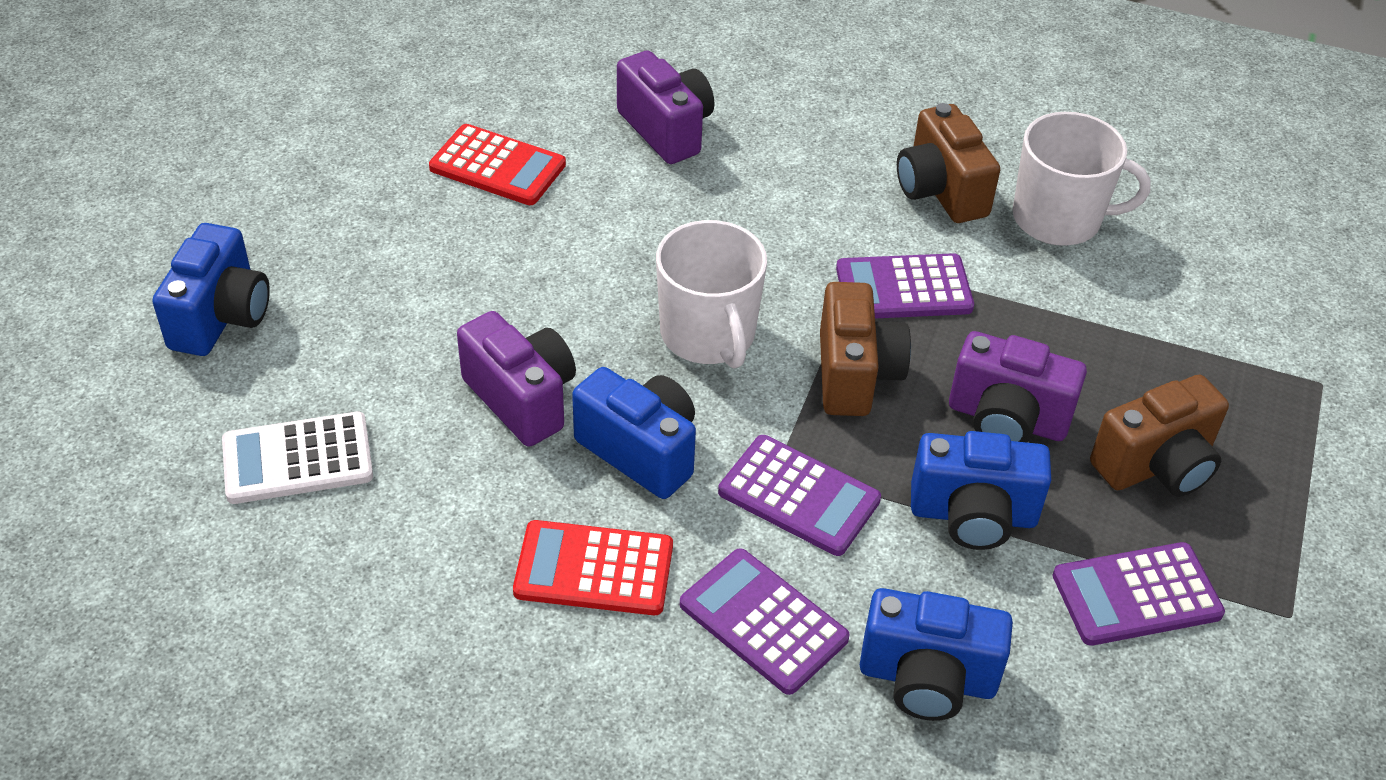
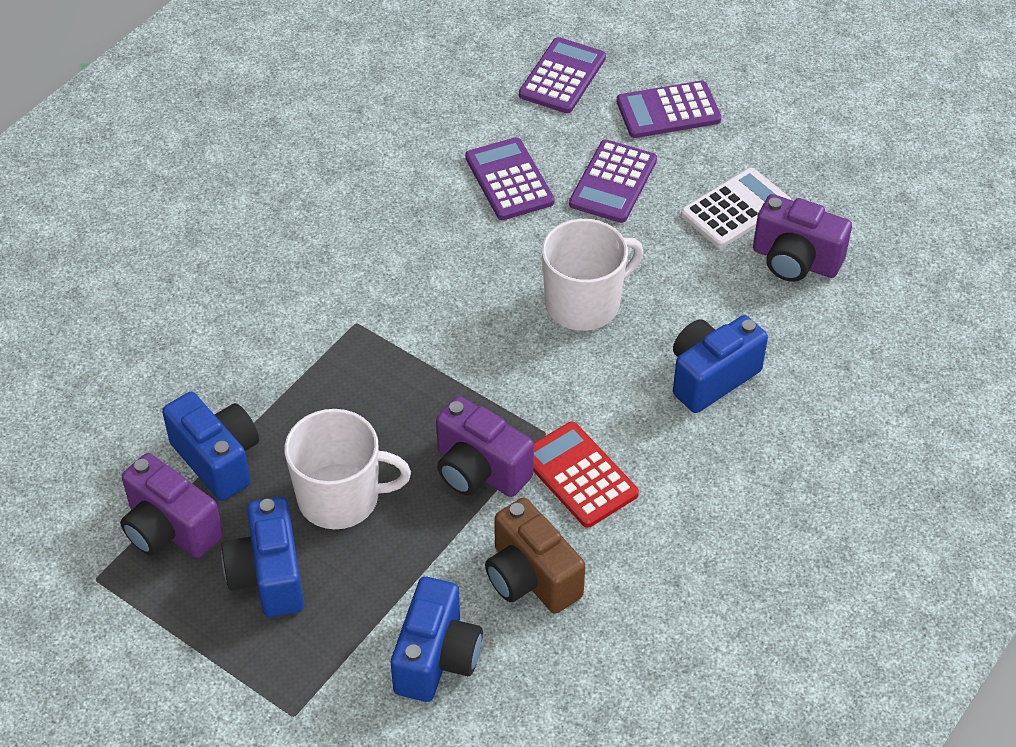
brown camera: 3 -> 1
red calculator: 2 -> 1

